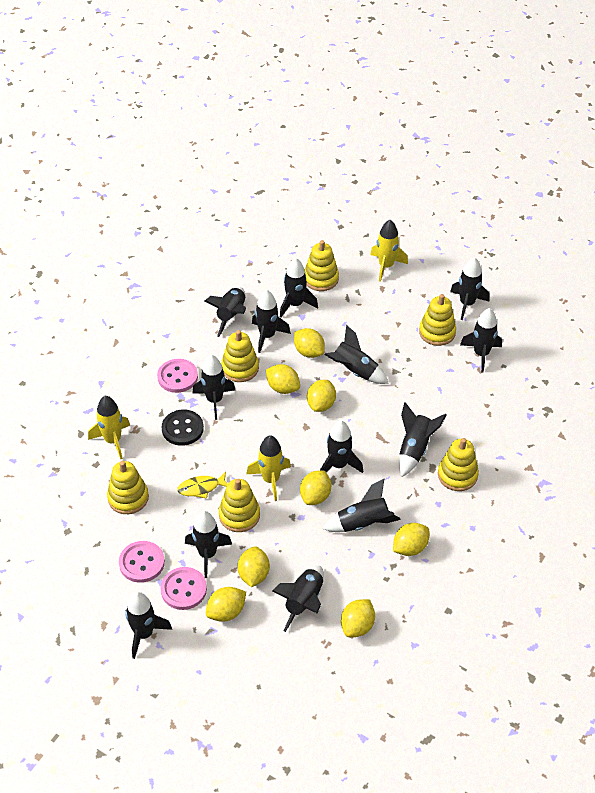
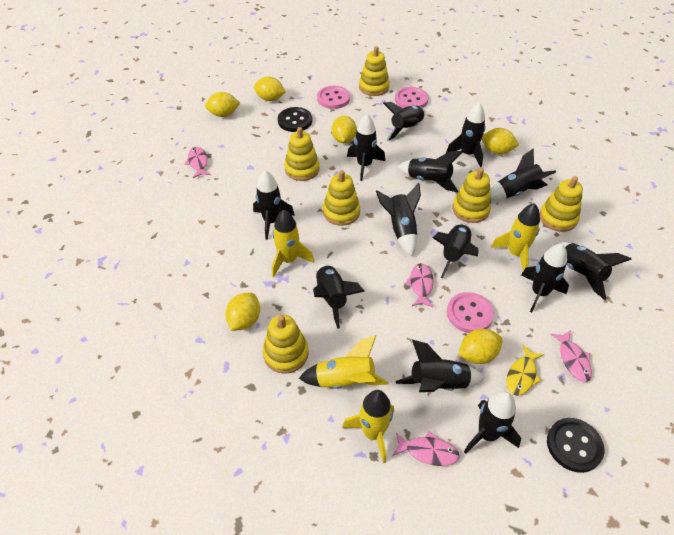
black button: 1 -> 2
pink fish: 0 -> 4
yellow lemon: 8 -> 6
yellow rocket: 3 -> 4

